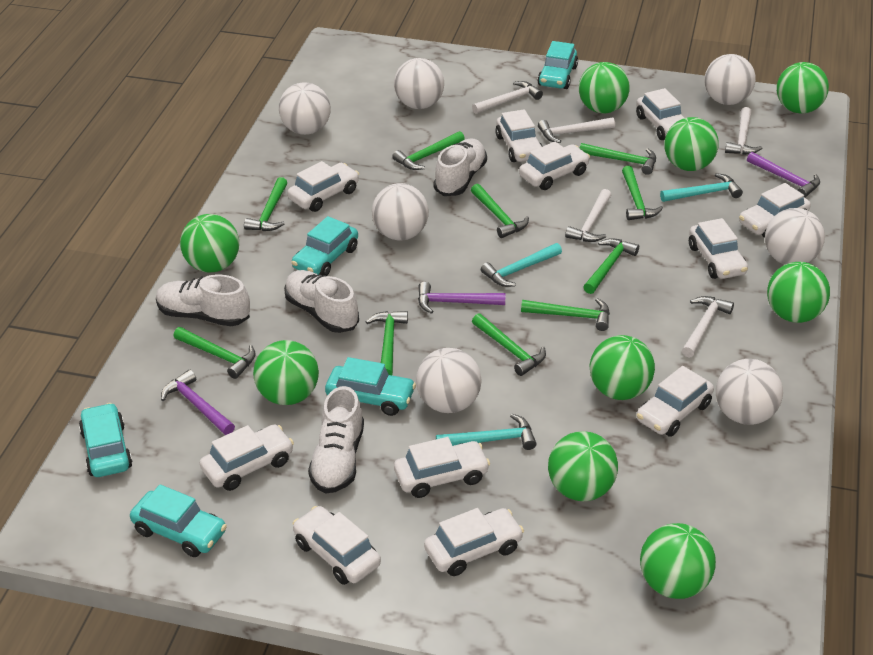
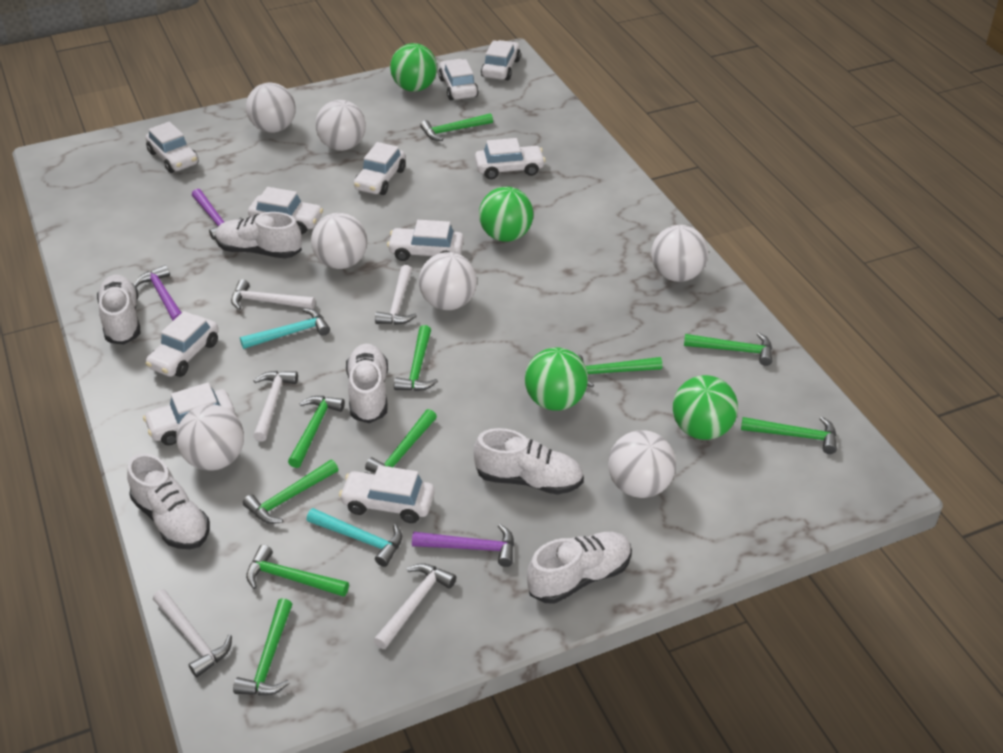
green ball: 9 -> 4
turquoise car: 5 -> 0
turquoise hammer: 3 -> 2
white car: 11 -> 10
white shoe: 4 -> 6

